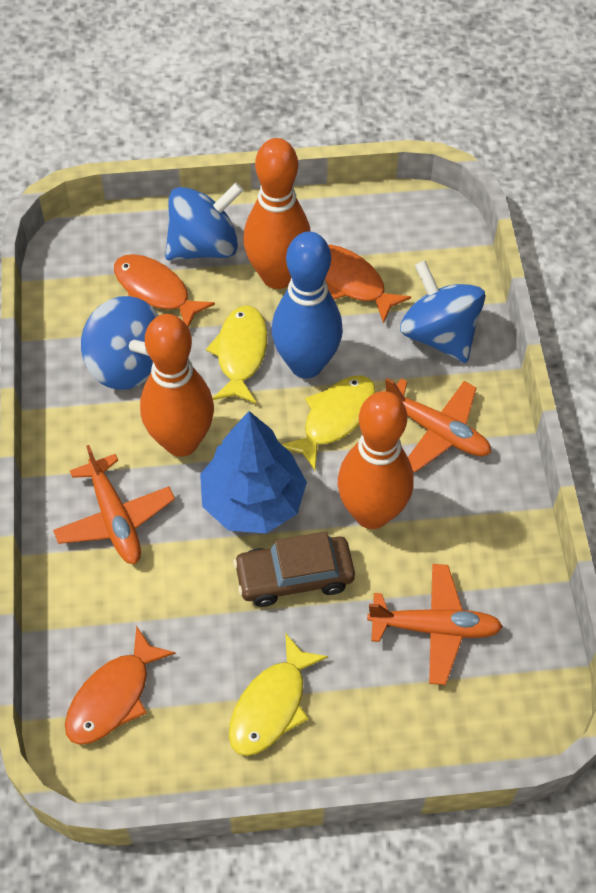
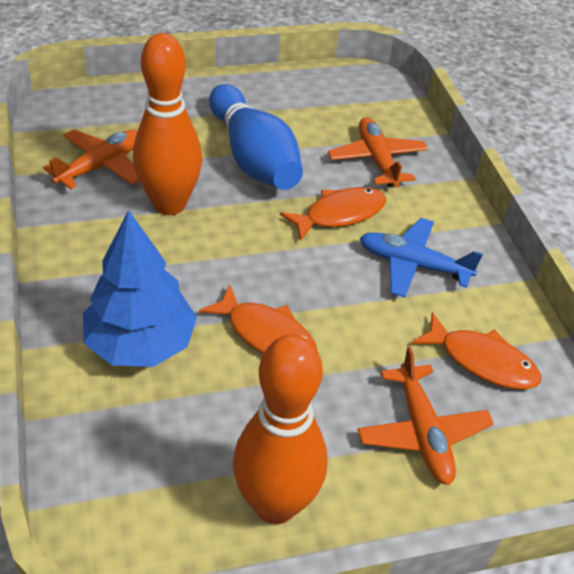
blue plane: 0 -> 1
blue spinning top: 3 -> 0
brown car: 1 -> 0
orange bowling pin: 3 -> 2
yellow fish: 3 -> 0

